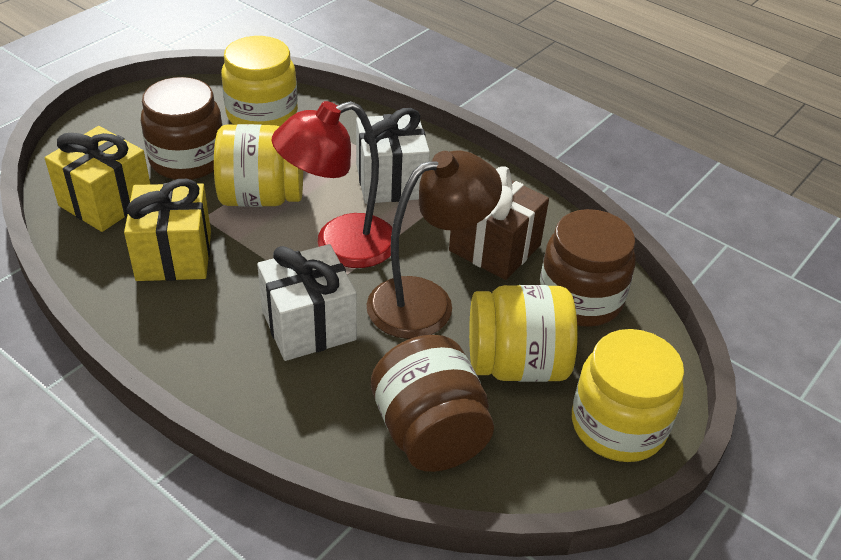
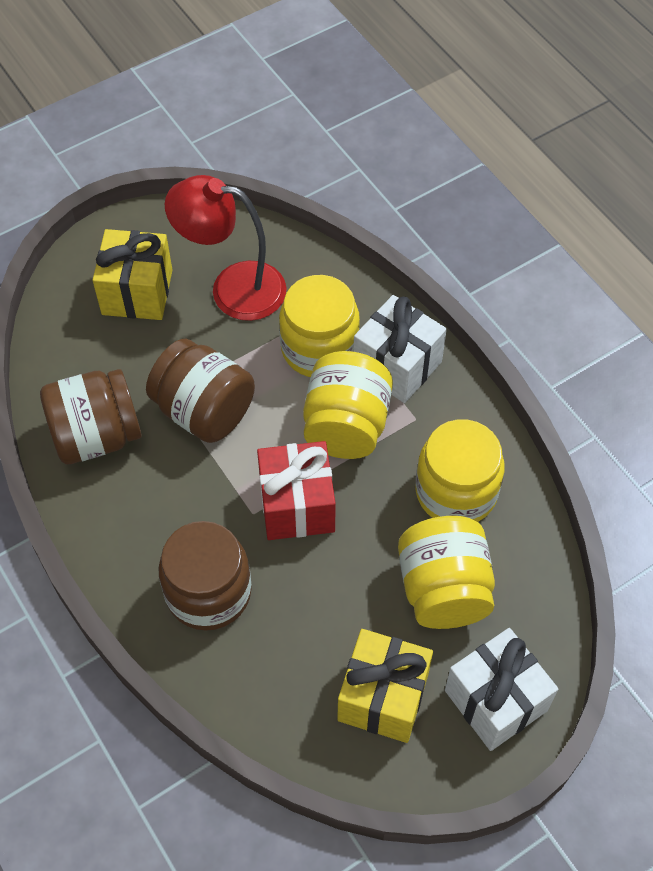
brown gift: 1 -> 0
brown lamp: 1 -> 0
red gift: 0 -> 1

